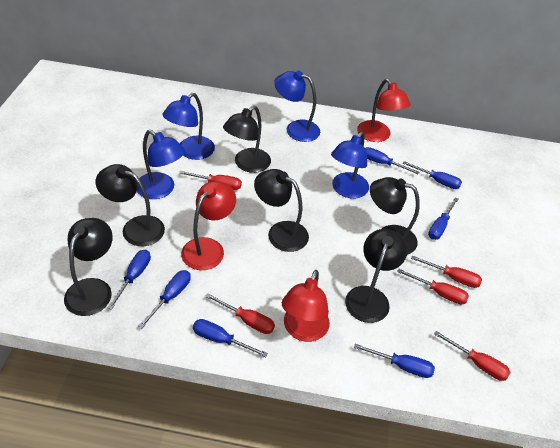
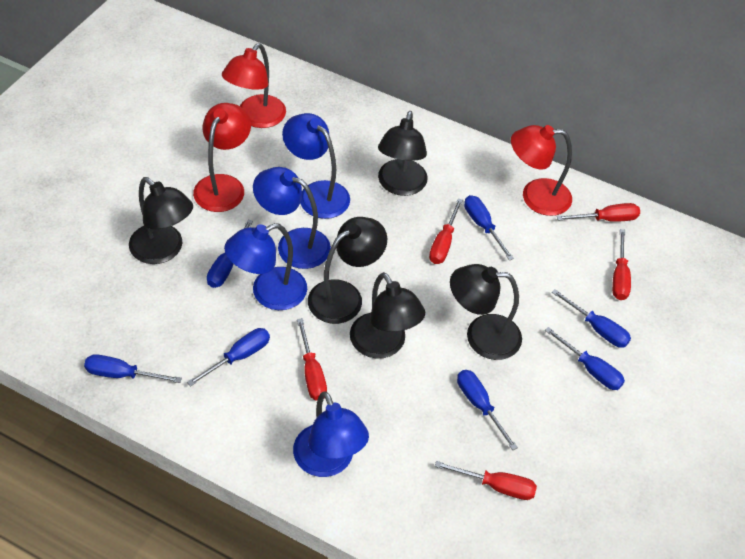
black lamp: 6 -> 5

